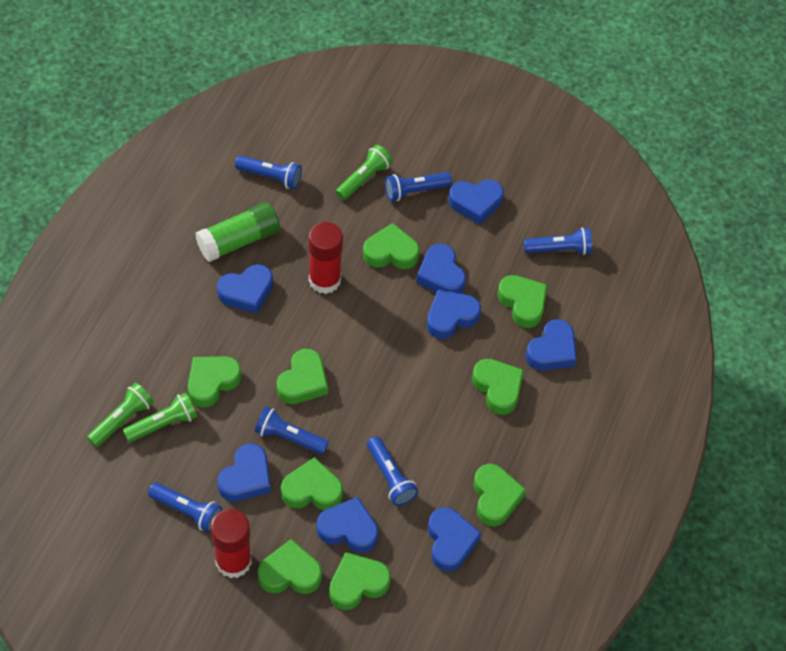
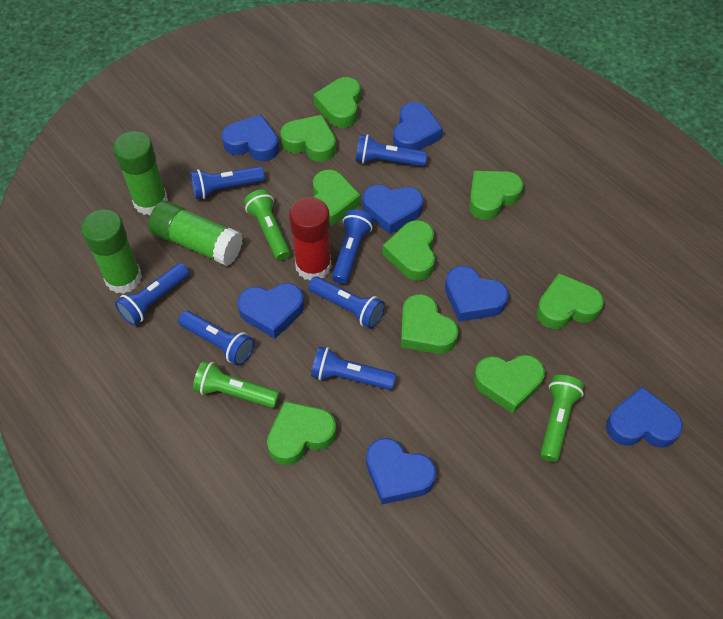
blue flashlight: 6 -> 7
blue heart: 8 -> 7
green glue stick: 1 -> 3
red glue stick: 2 -> 1

